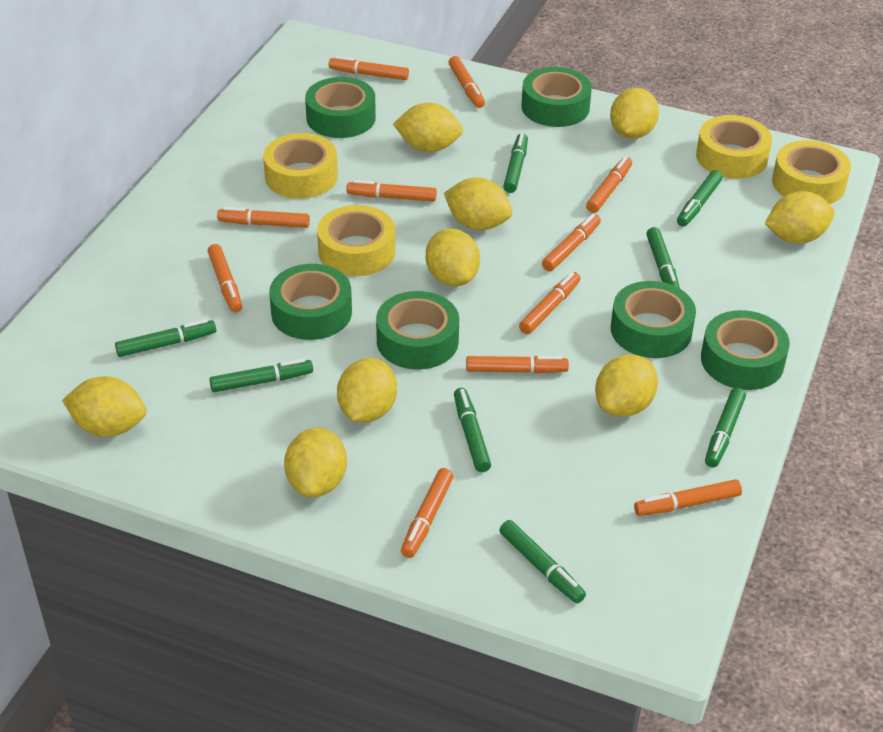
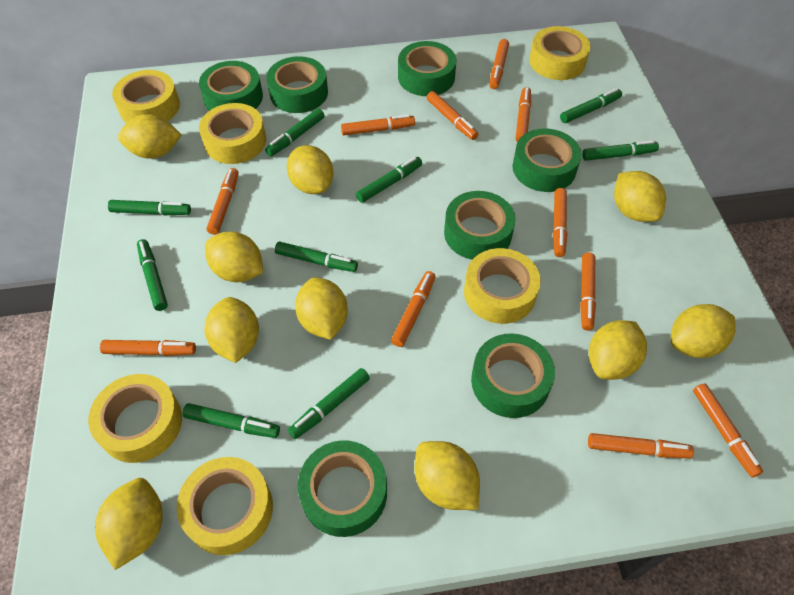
green marker: 8 -> 9
green tape: 6 -> 7
yellow lemon: 9 -> 10
yellow tape: 4 -> 6

